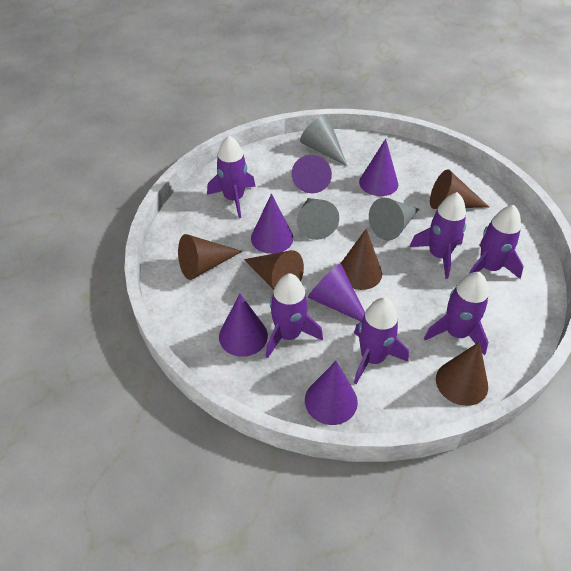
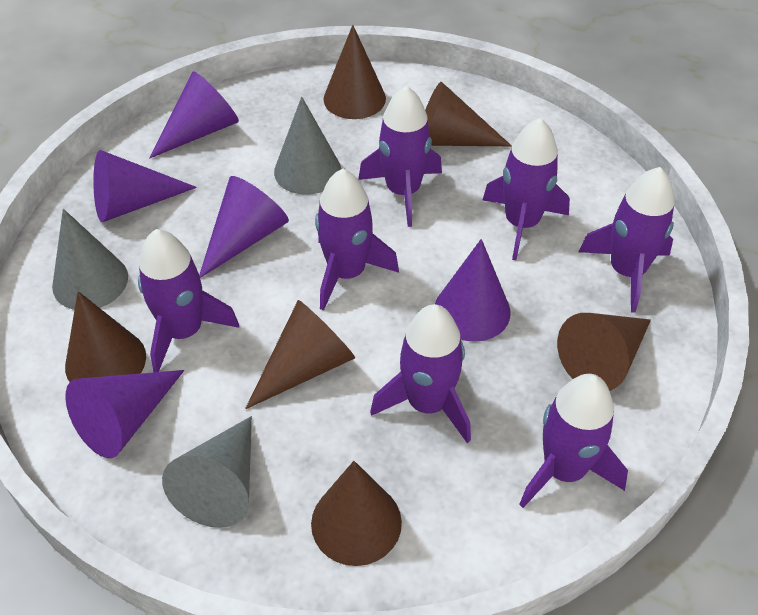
brown cone: 5 -> 6
purple cone: 6 -> 5
purple rocket: 6 -> 7

